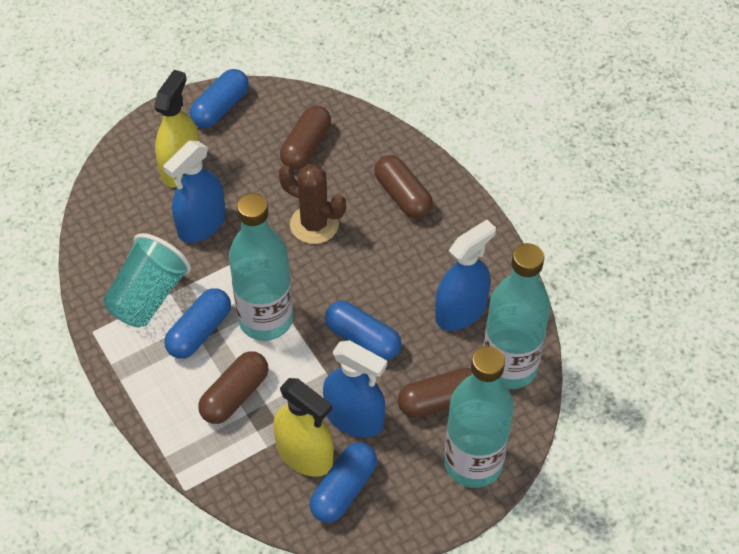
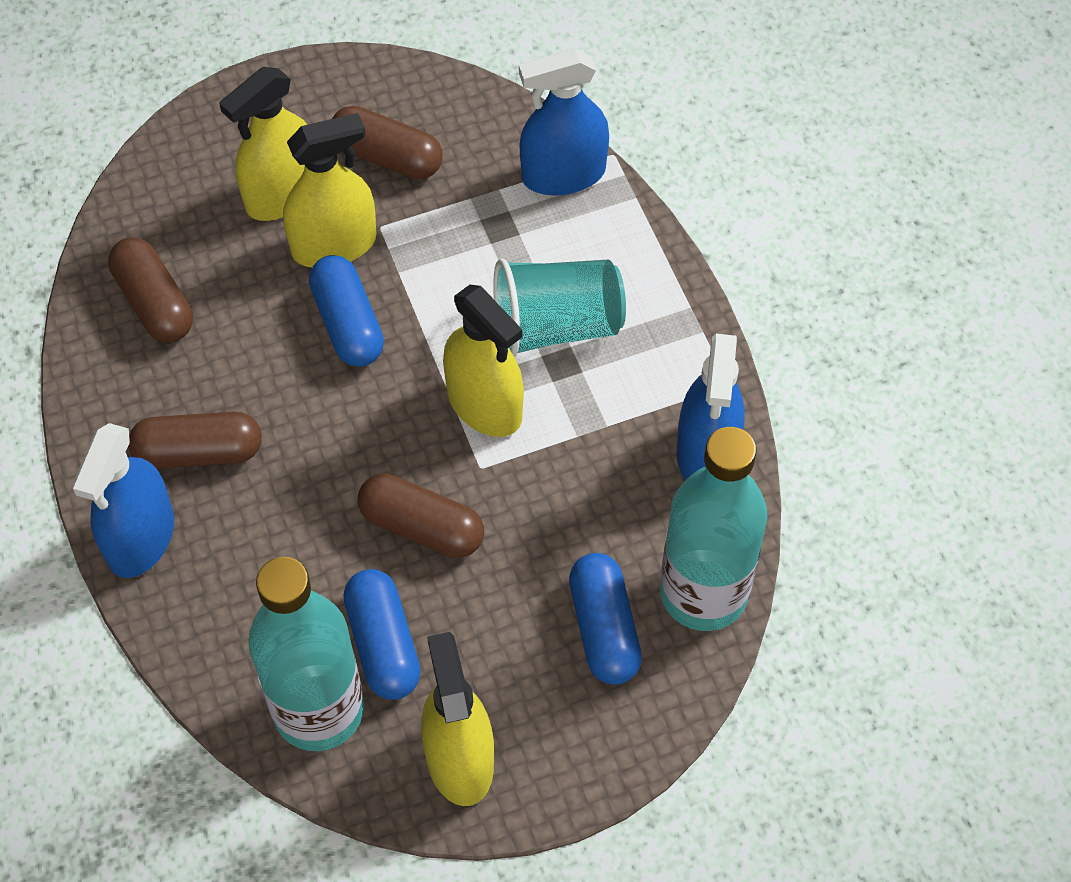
blue capsule: 4 -> 3
brown cactus: 1 -> 0
turquoise bottle: 3 -> 2
yellow spray bottle: 2 -> 4

